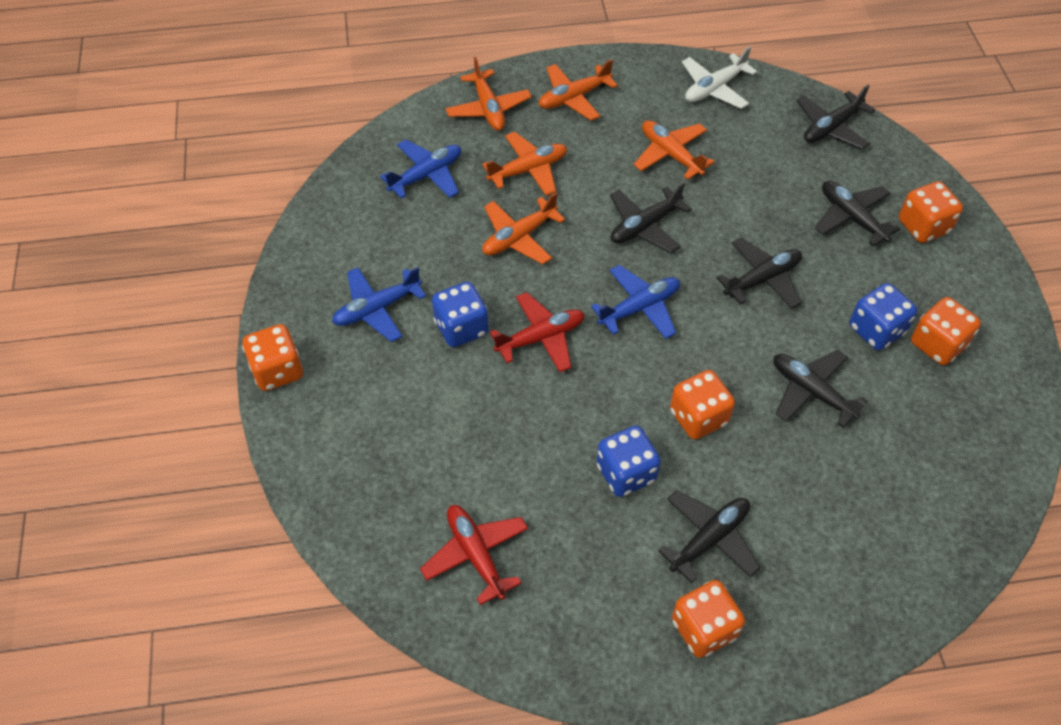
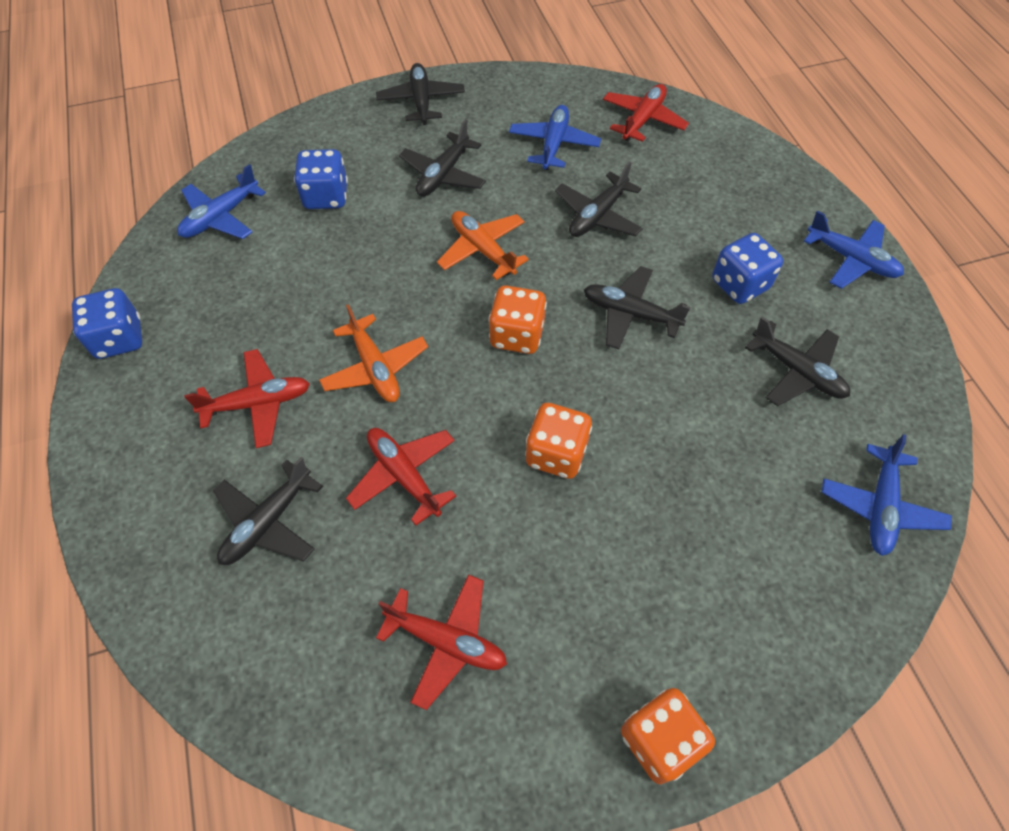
blue plane: 3 -> 4
orange dice: 5 -> 3
orange plane: 5 -> 2
red plane: 2 -> 4
white plane: 1 -> 0

